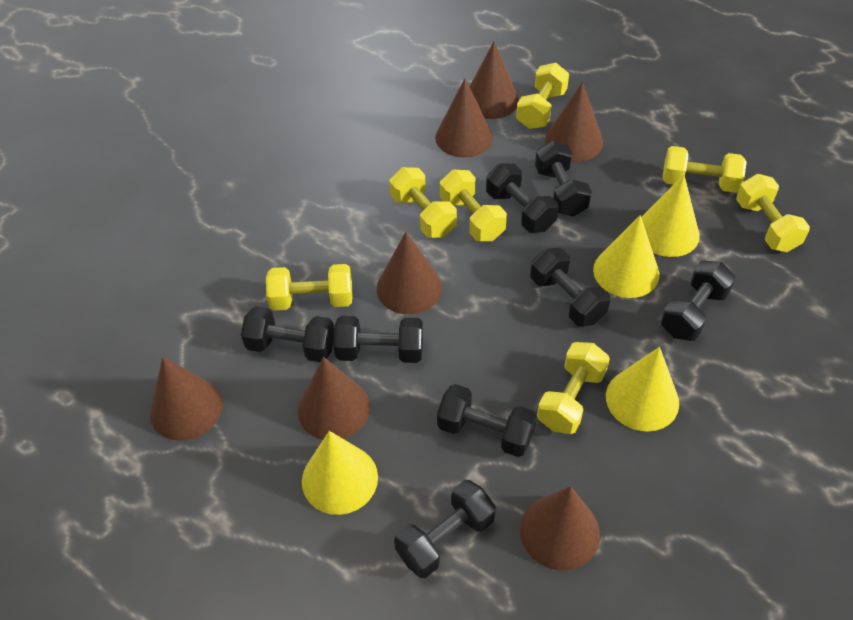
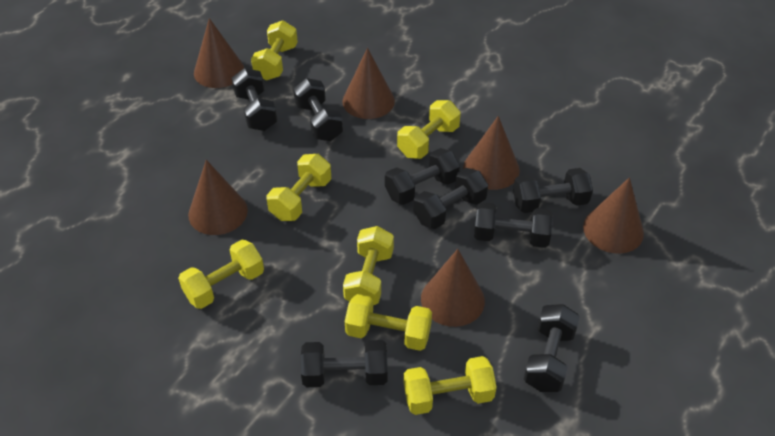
brown cone: 7 -> 6
yellow cone: 4 -> 0

